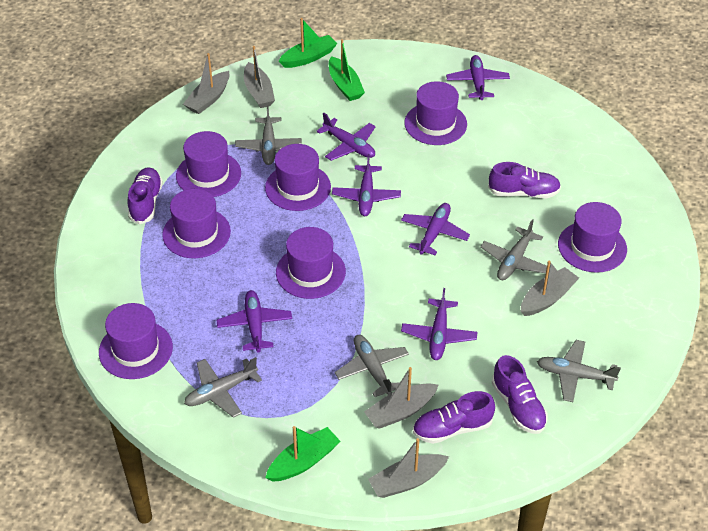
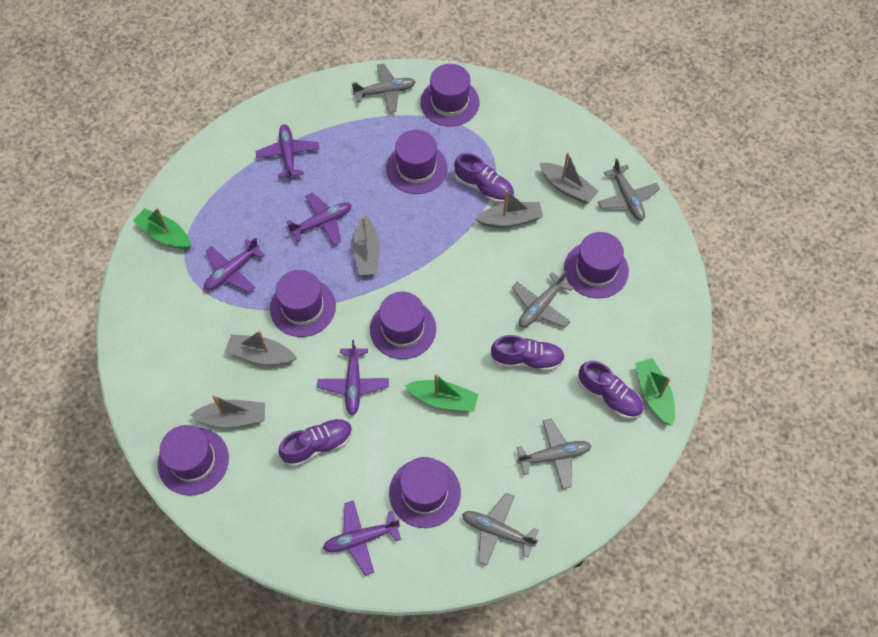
purple plane: 6 -> 5

